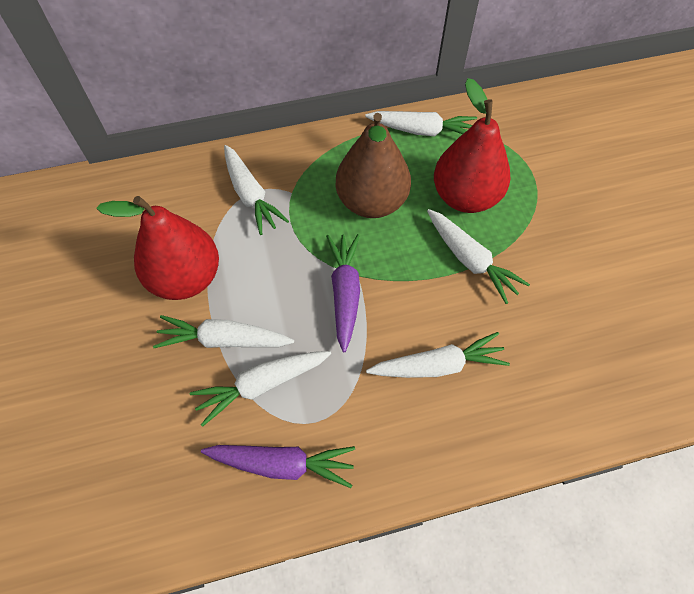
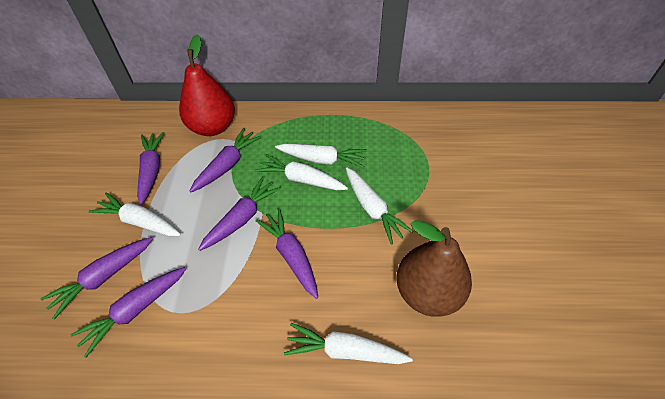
purple carrot: 2 -> 6
red pear: 2 -> 1
white carrot: 6 -> 5

